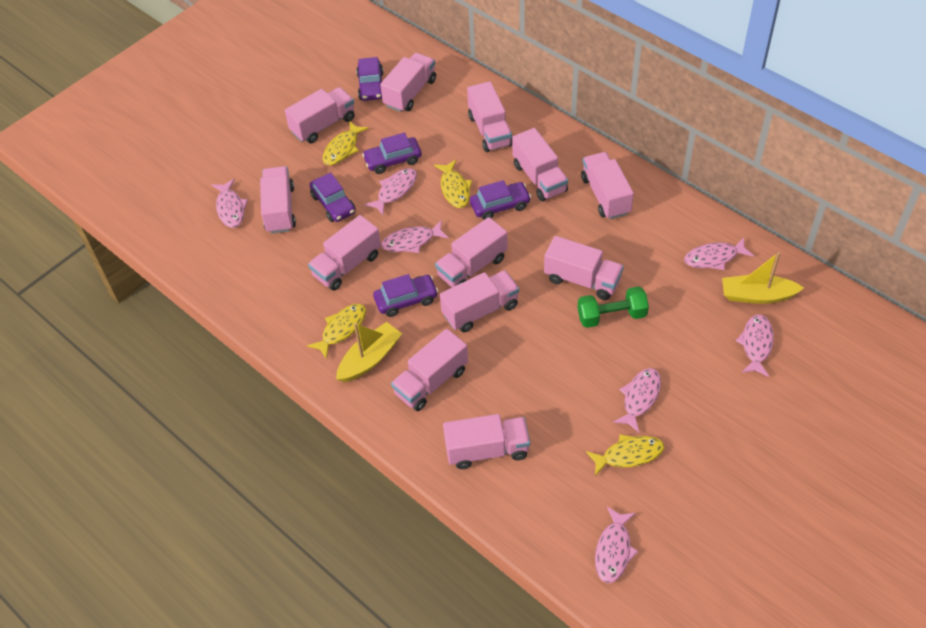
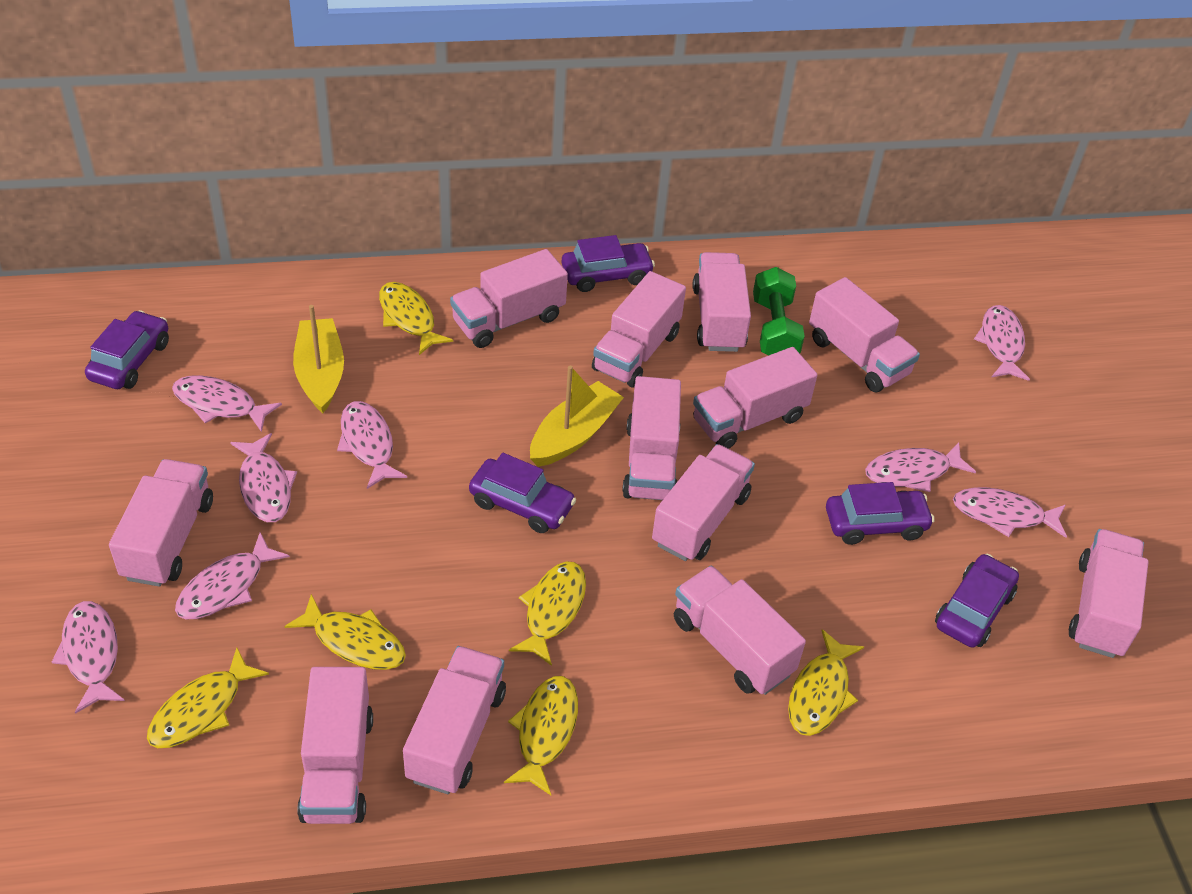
pink fish: 7 -> 8
yellow fish: 4 -> 6

